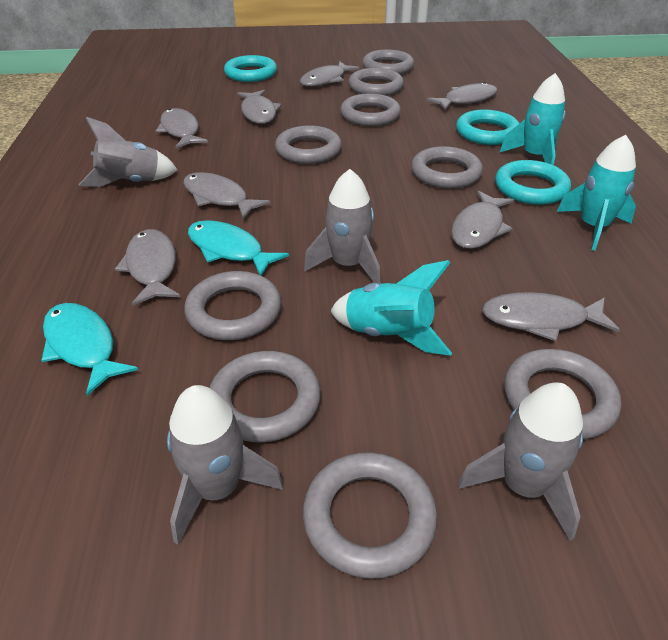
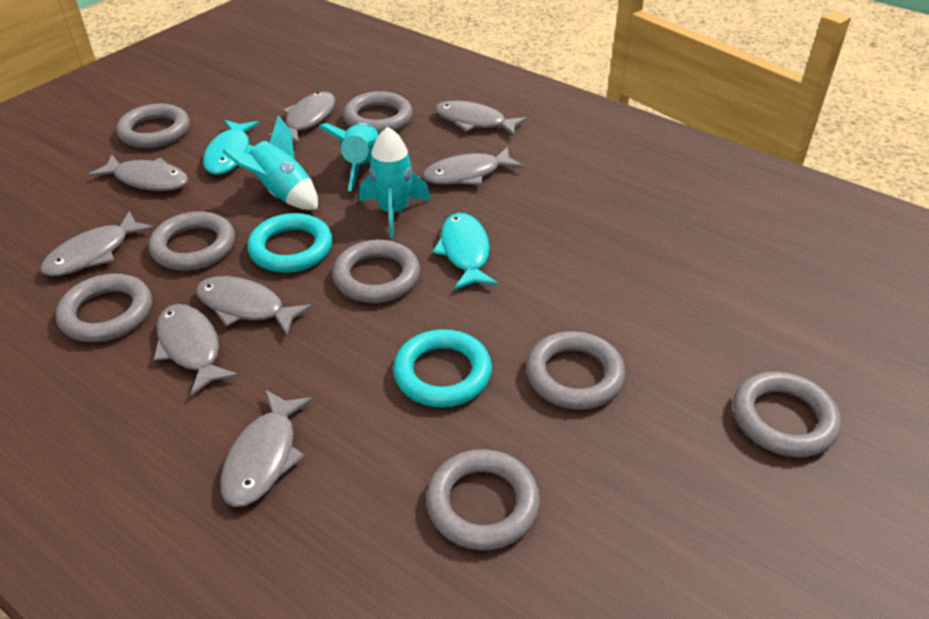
grey ring: 9 -> 8
grey rocket: 4 -> 0
turquoise ring: 3 -> 2

